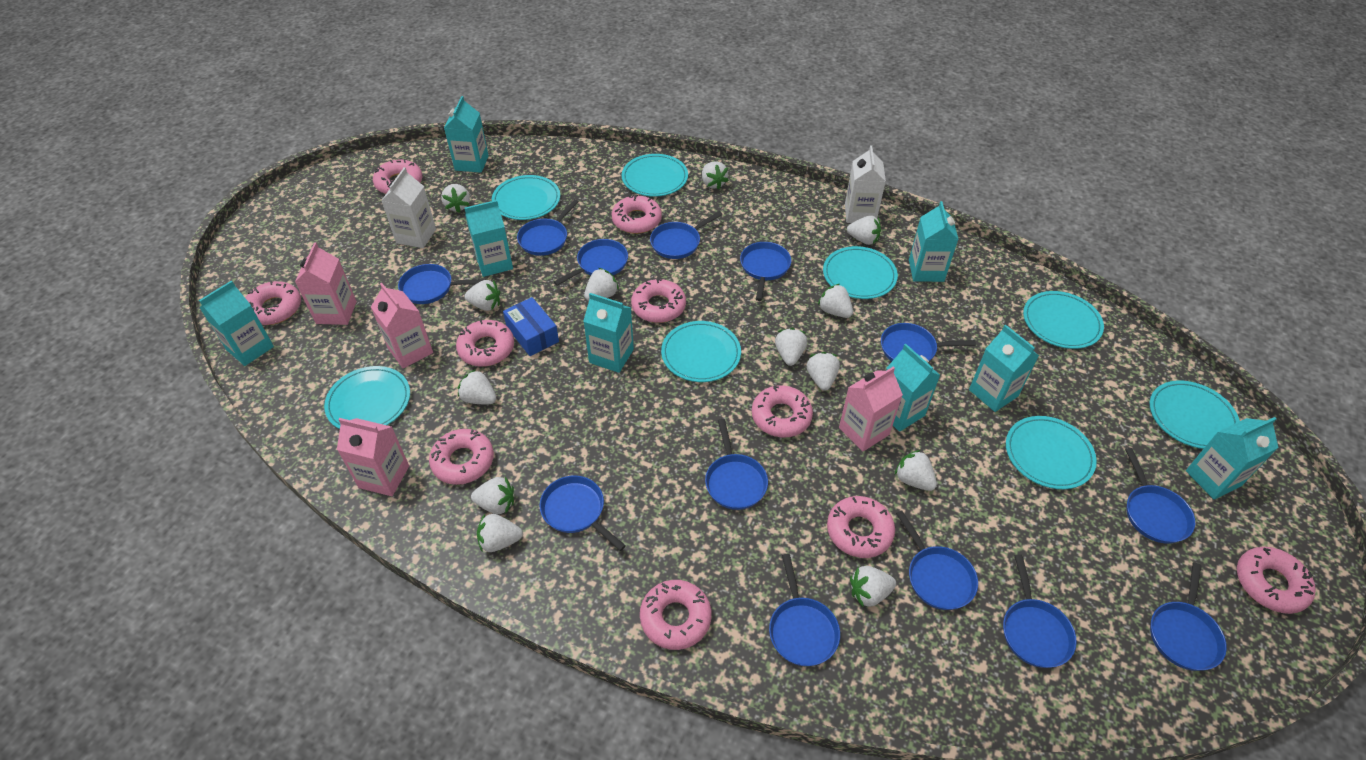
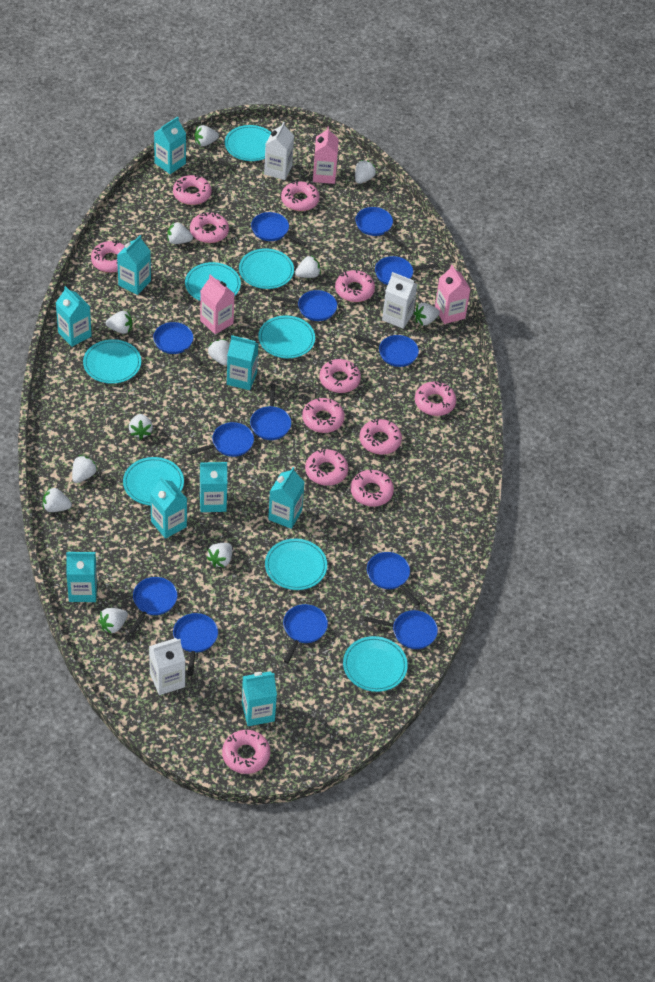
blue box: 1 -> 0
pink carton: 4 -> 3
pink donut: 10 -> 12
turquoise carton: 8 -> 9
white carton: 2 -> 3
white strawberry: 13 -> 12

